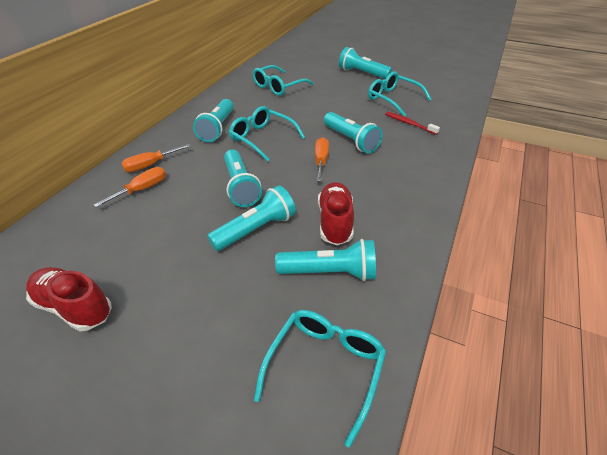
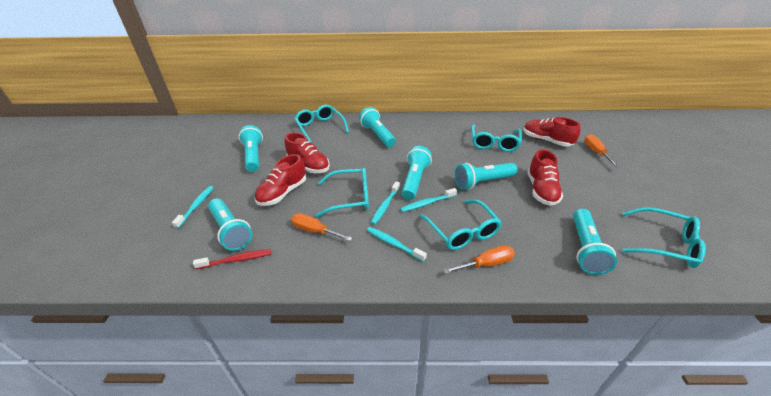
red shoe: 2 -> 4
turquoise glasses: 4 -> 5
turquoise toothbrush: 0 -> 4

